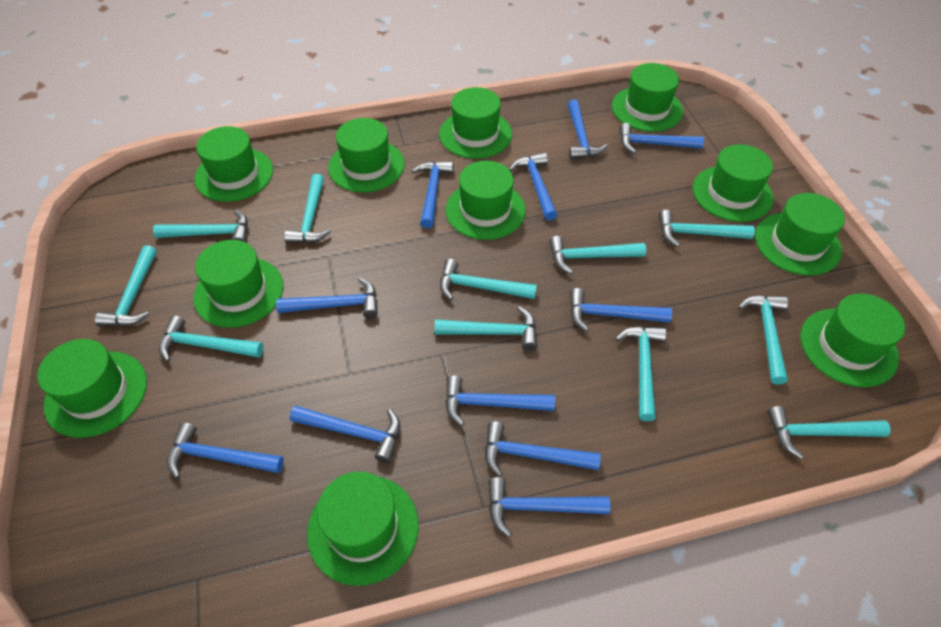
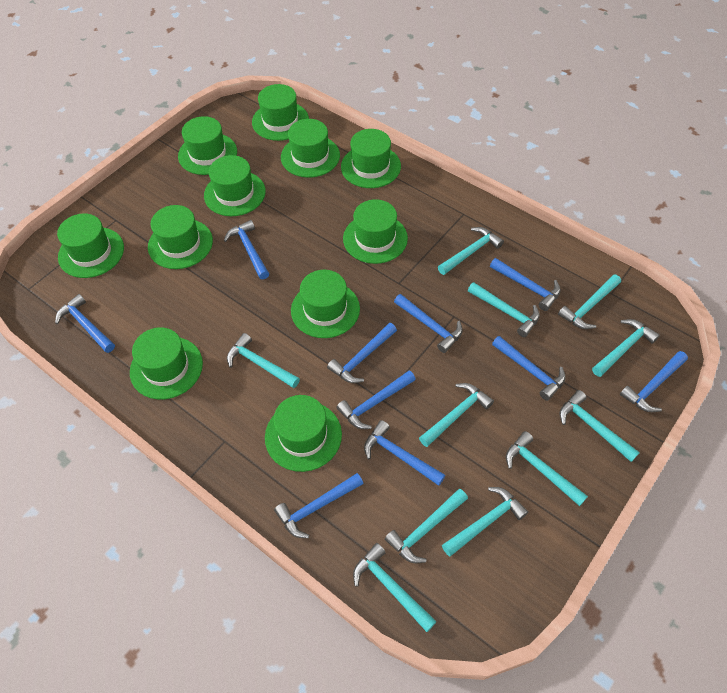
blue hammer: 11 -> 10

